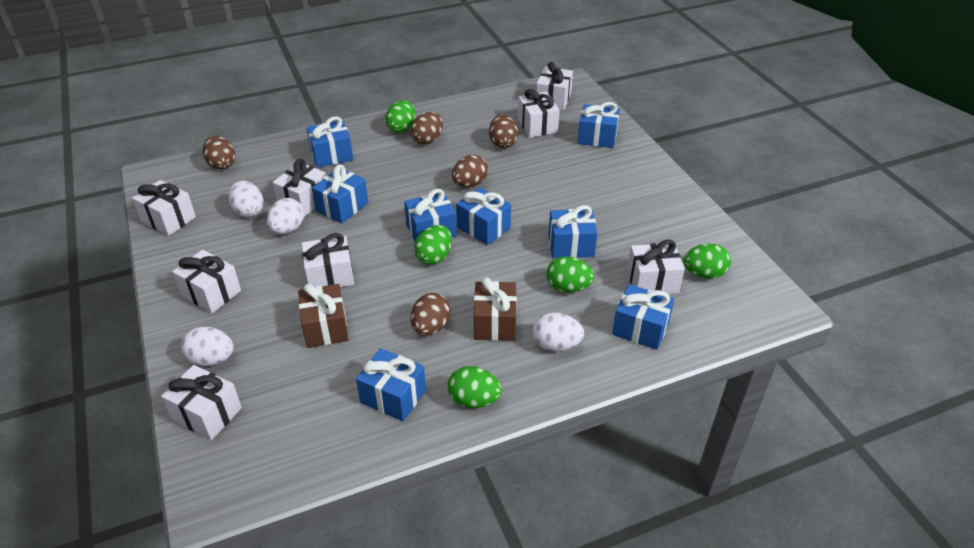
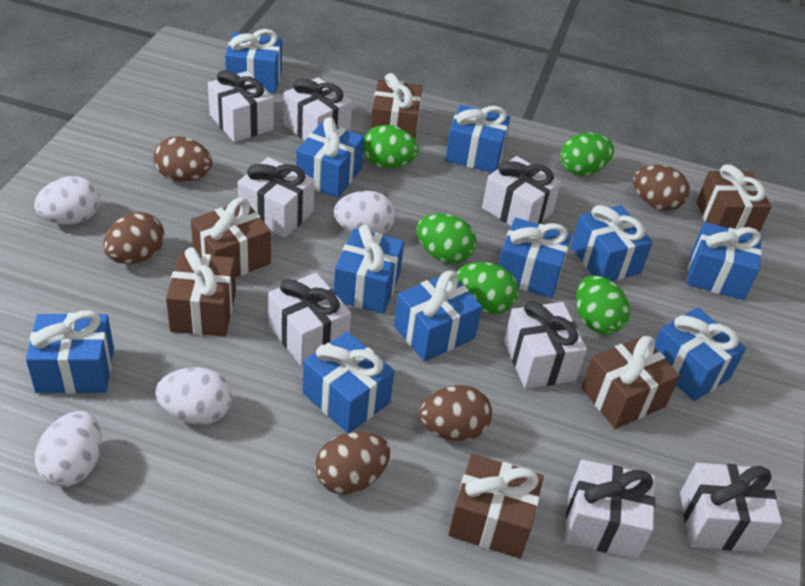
blue gift: 8 -> 11
brown gift: 2 -> 6

